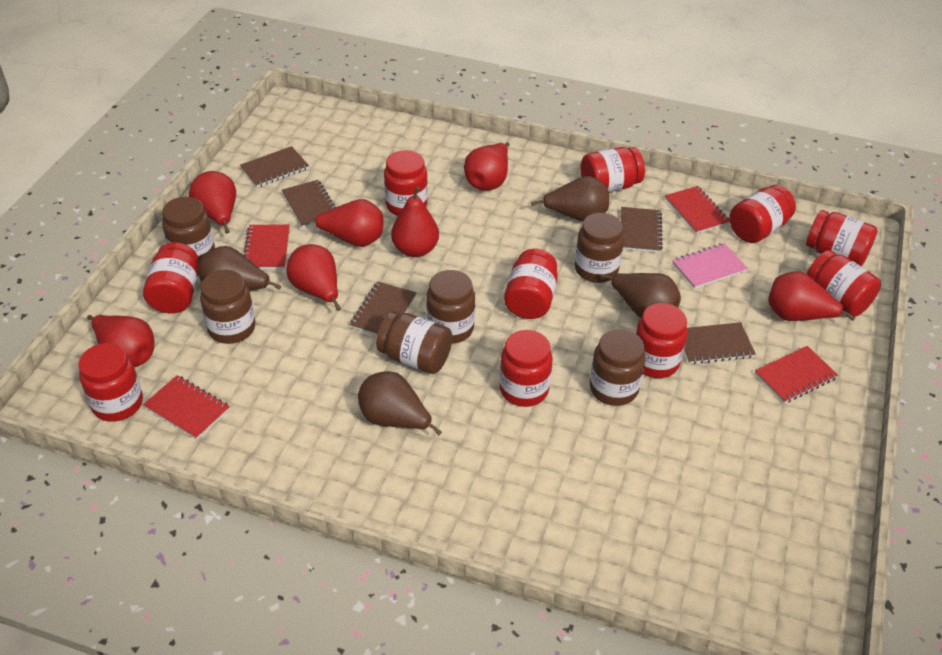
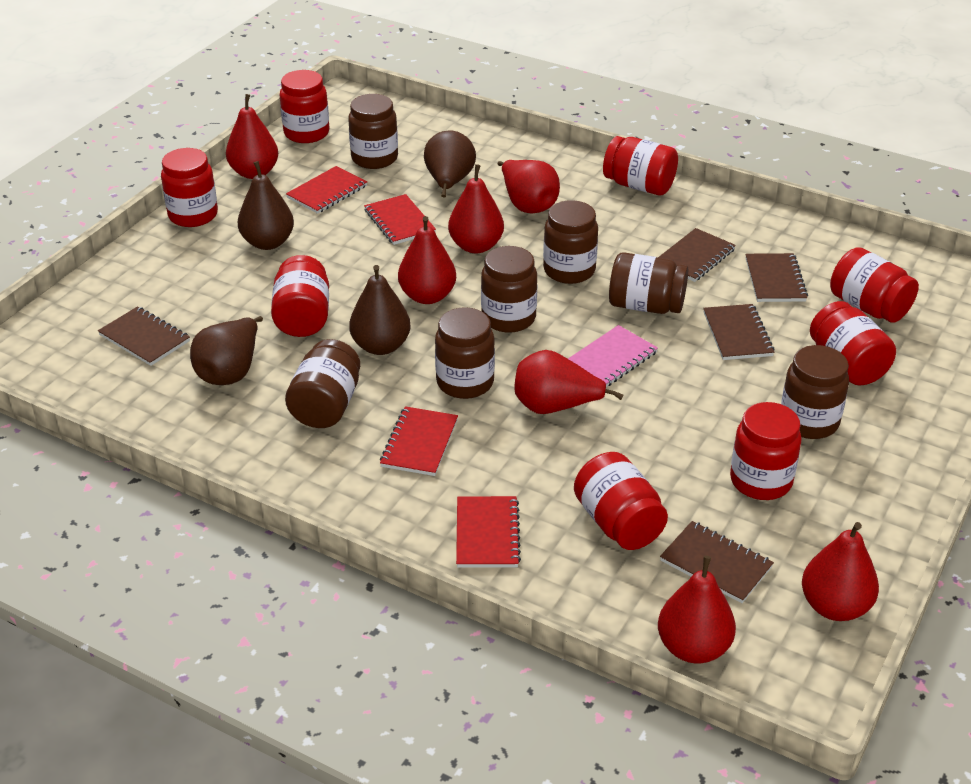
brown jar: 6 -> 7
red jar: 10 -> 8

